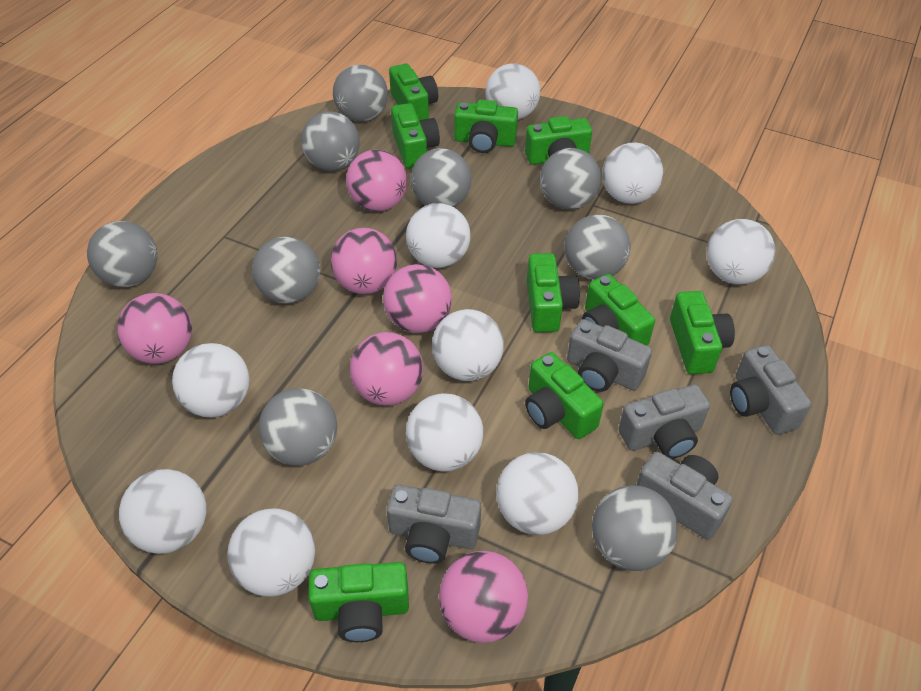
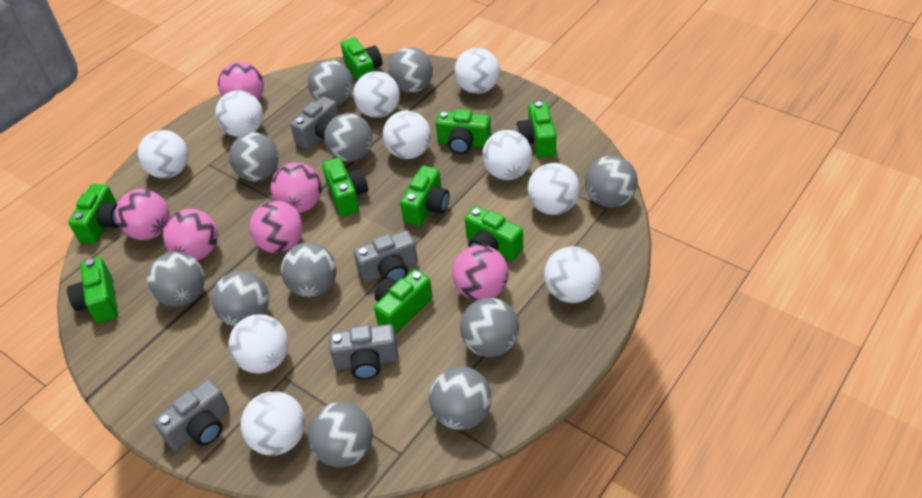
grey ball: 9 -> 11
grey camera: 5 -> 4

